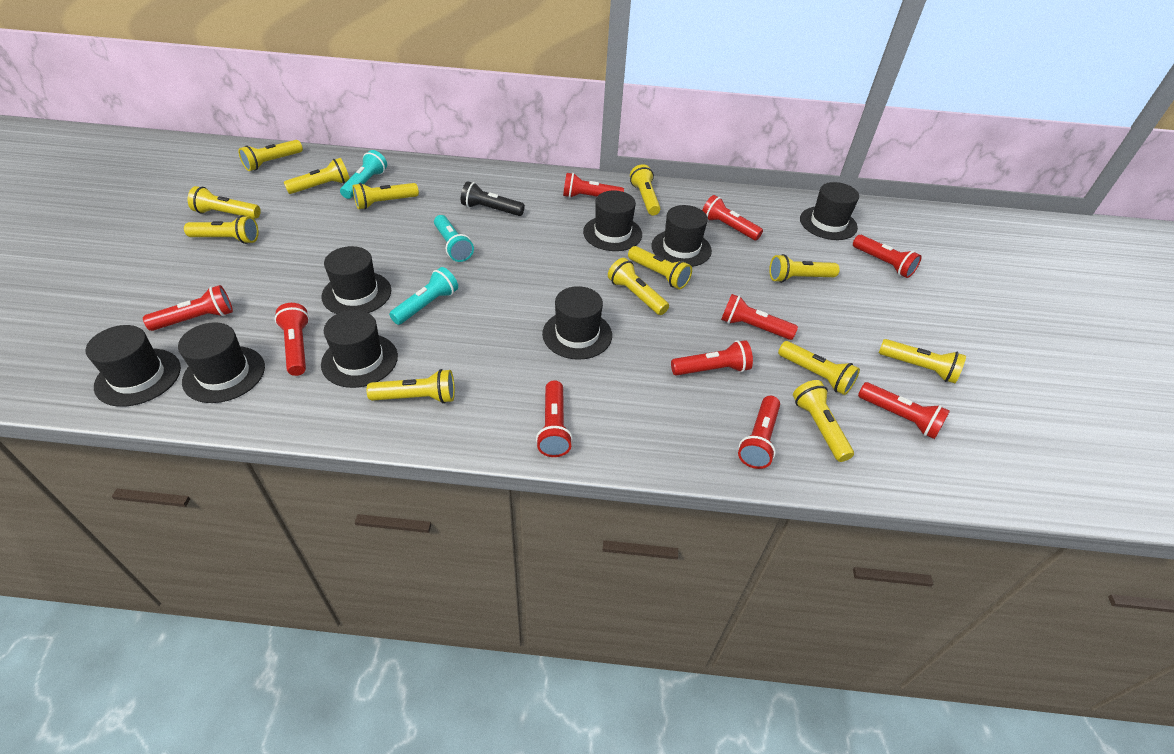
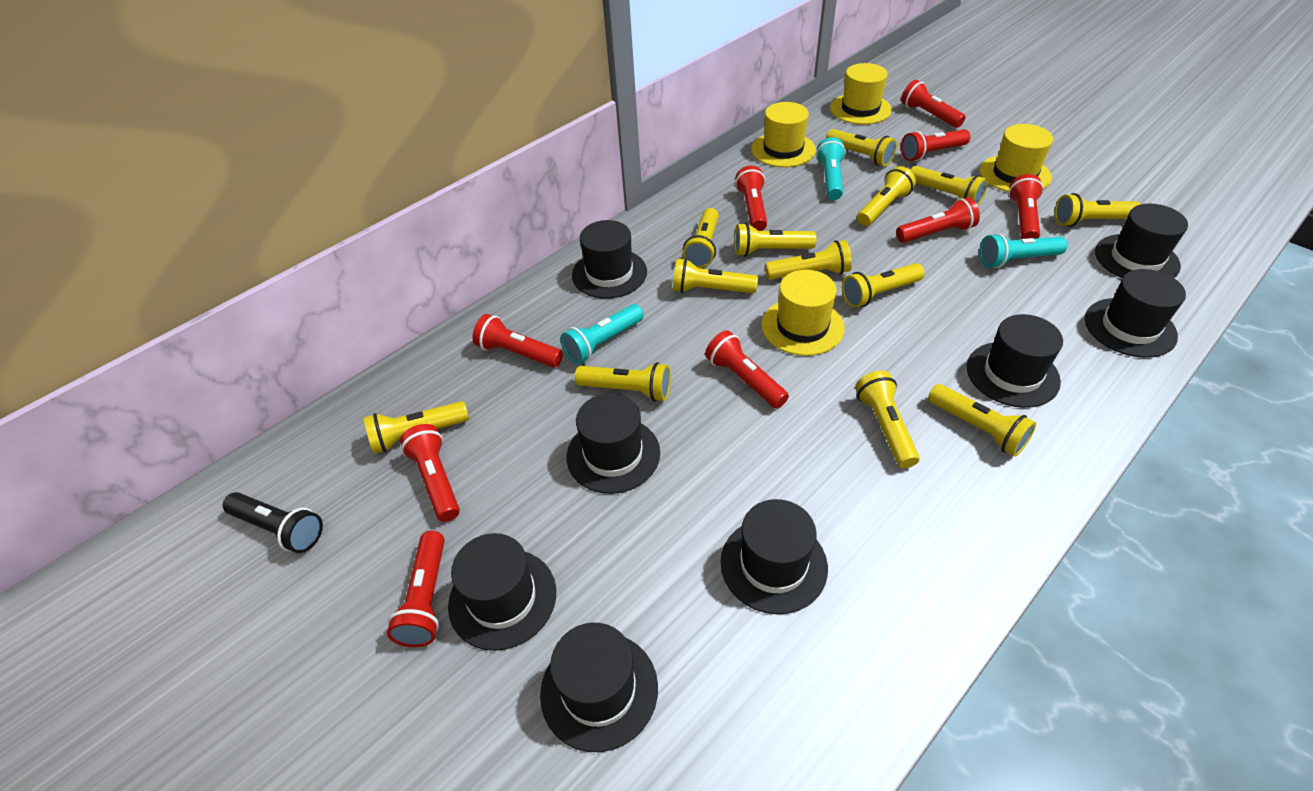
red flashlight: 10 -> 9
yellow hat: 0 -> 4

